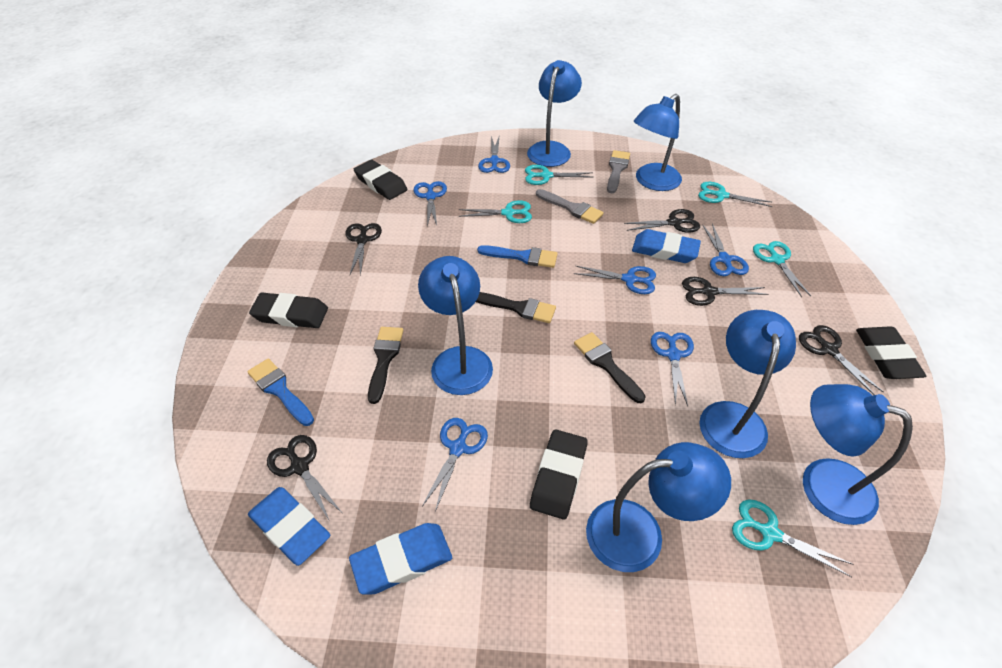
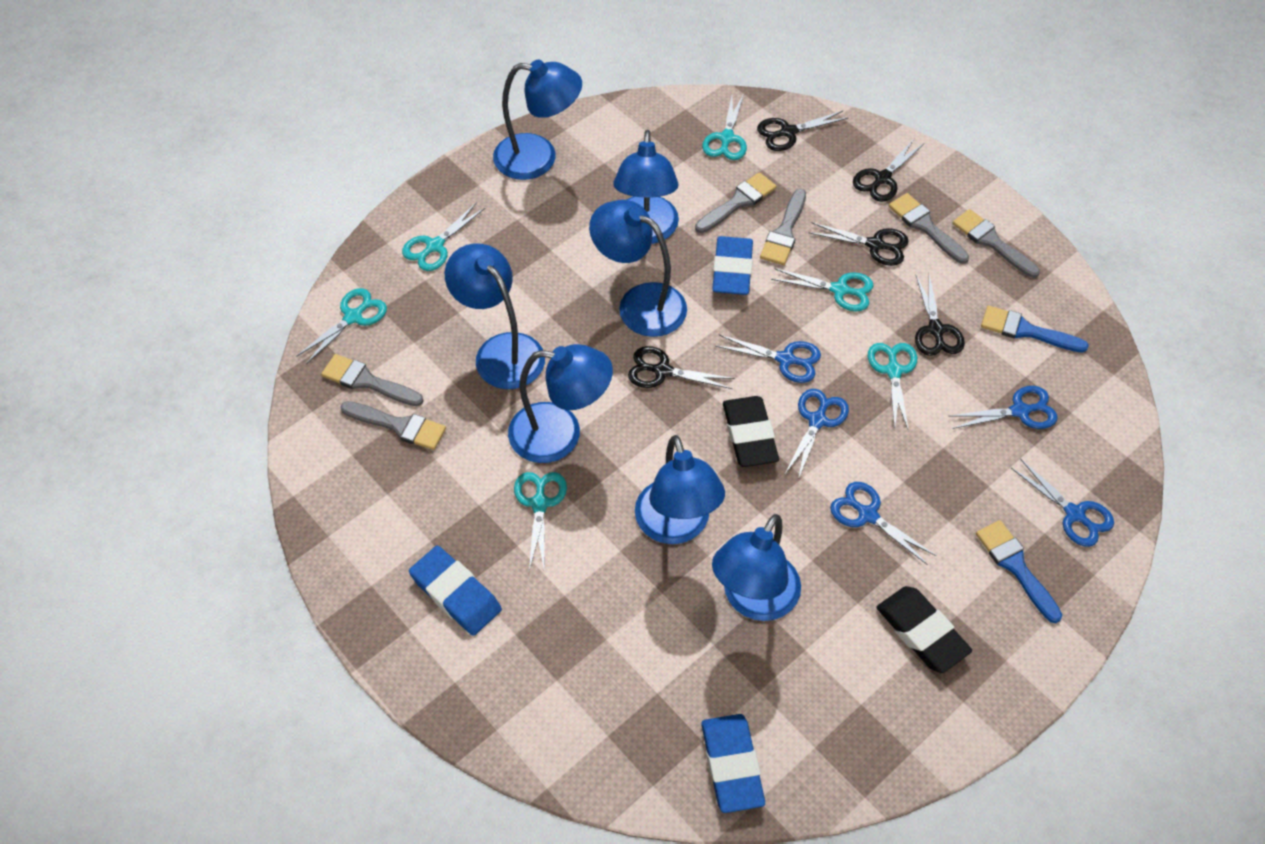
black brush: 3 -> 0
black eraser: 4 -> 2
blue lamp: 6 -> 7
blue scissors: 6 -> 5
grey brush: 2 -> 6
turquoise scissors: 5 -> 6

